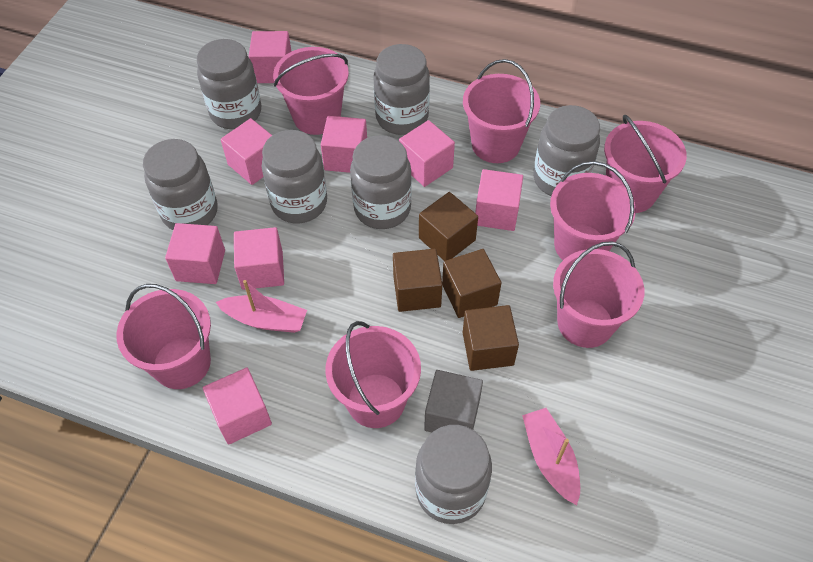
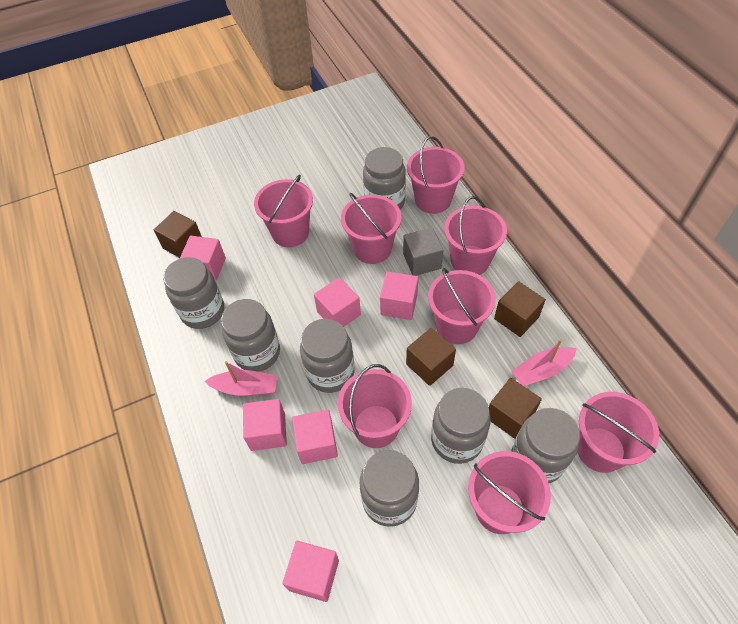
pink bucket: 7 -> 8
pink cube: 8 -> 6

